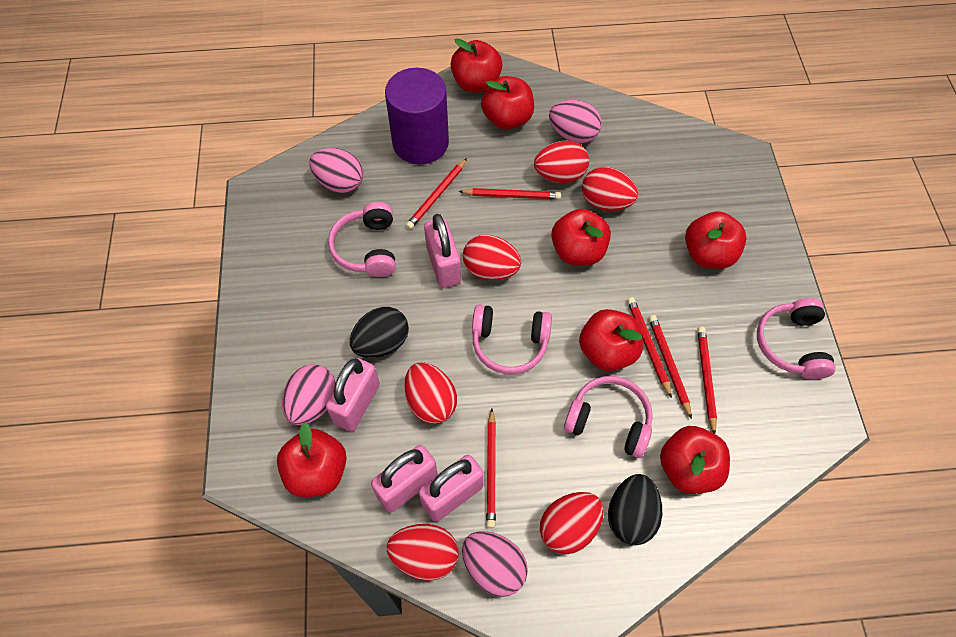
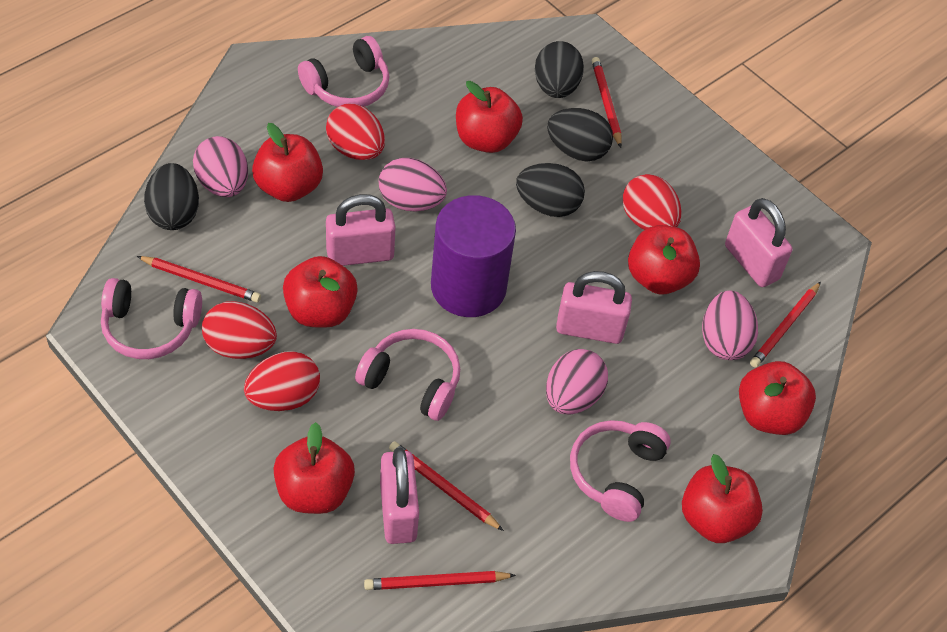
black egg: 2 -> 4
red egg: 6 -> 4
red pencil: 6 -> 5

